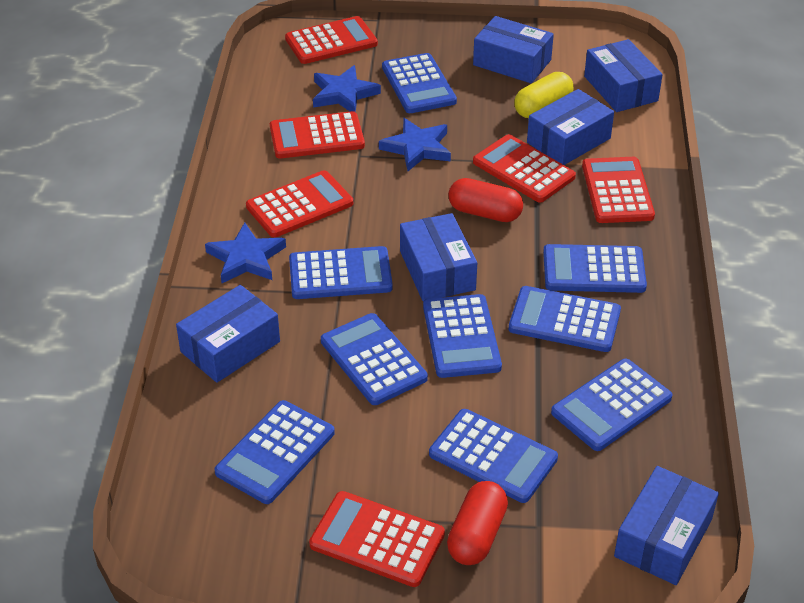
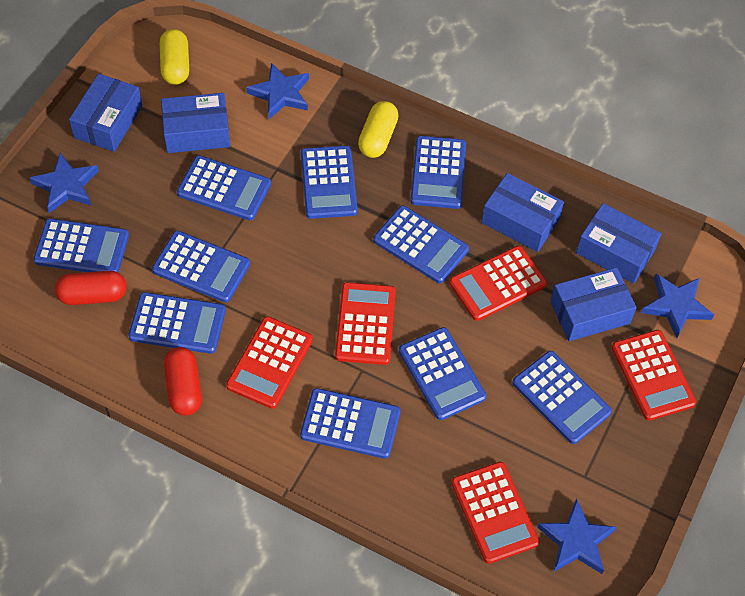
blue box: 6 -> 5
blue calculator: 9 -> 10
blue star: 3 -> 4
red calculator: 6 -> 5
yellow capsule: 1 -> 2

